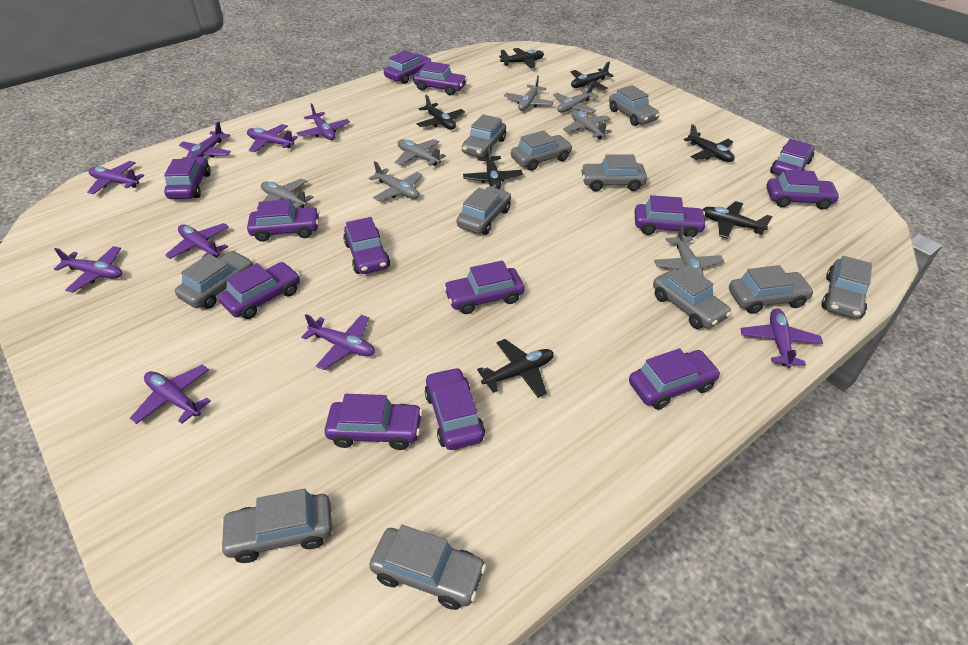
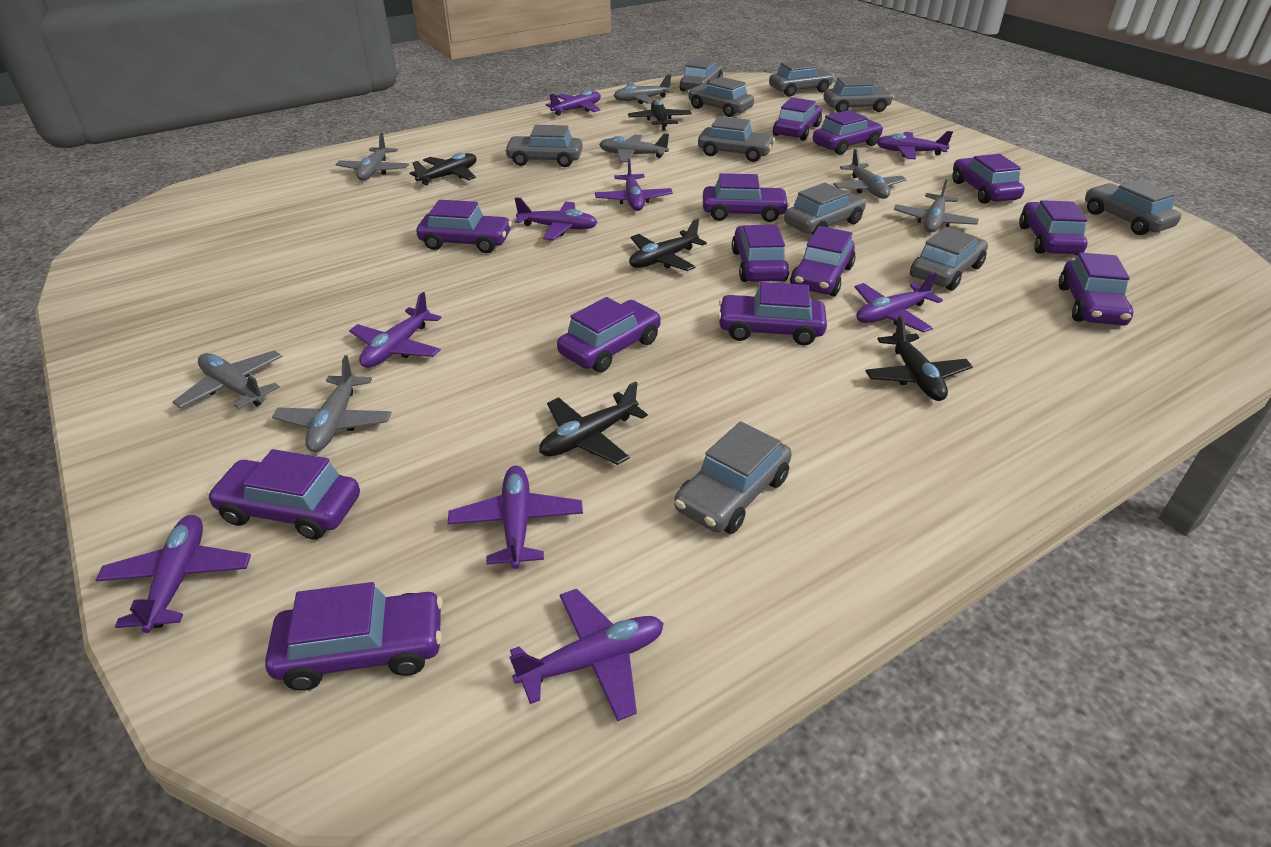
black plane: 7 -> 5
grey car: 11 -> 10

